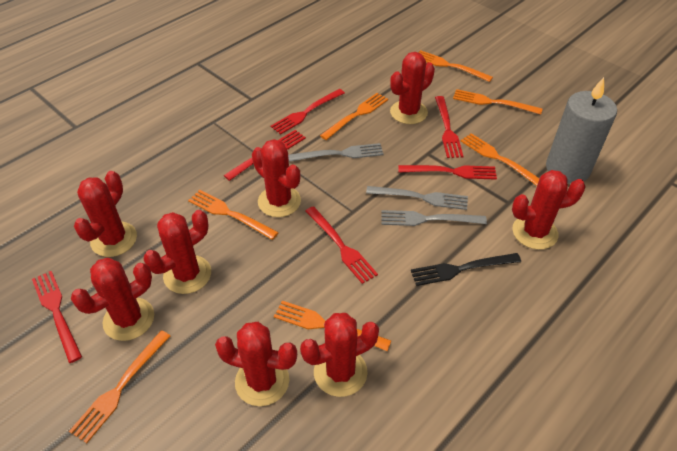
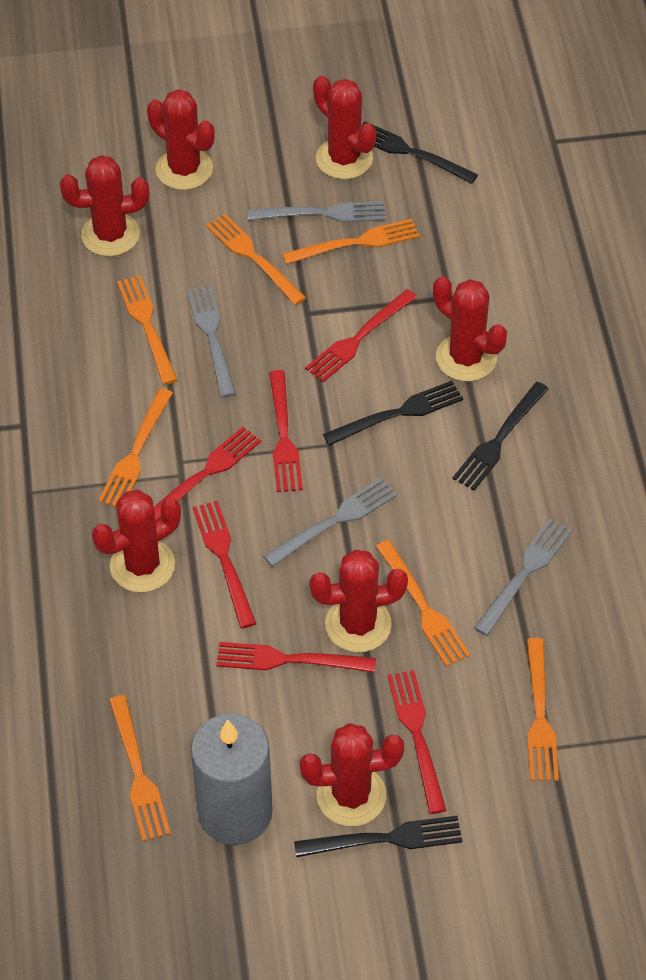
black fork: 1 -> 4
grey fork: 3 -> 4
red cactus: 8 -> 7

